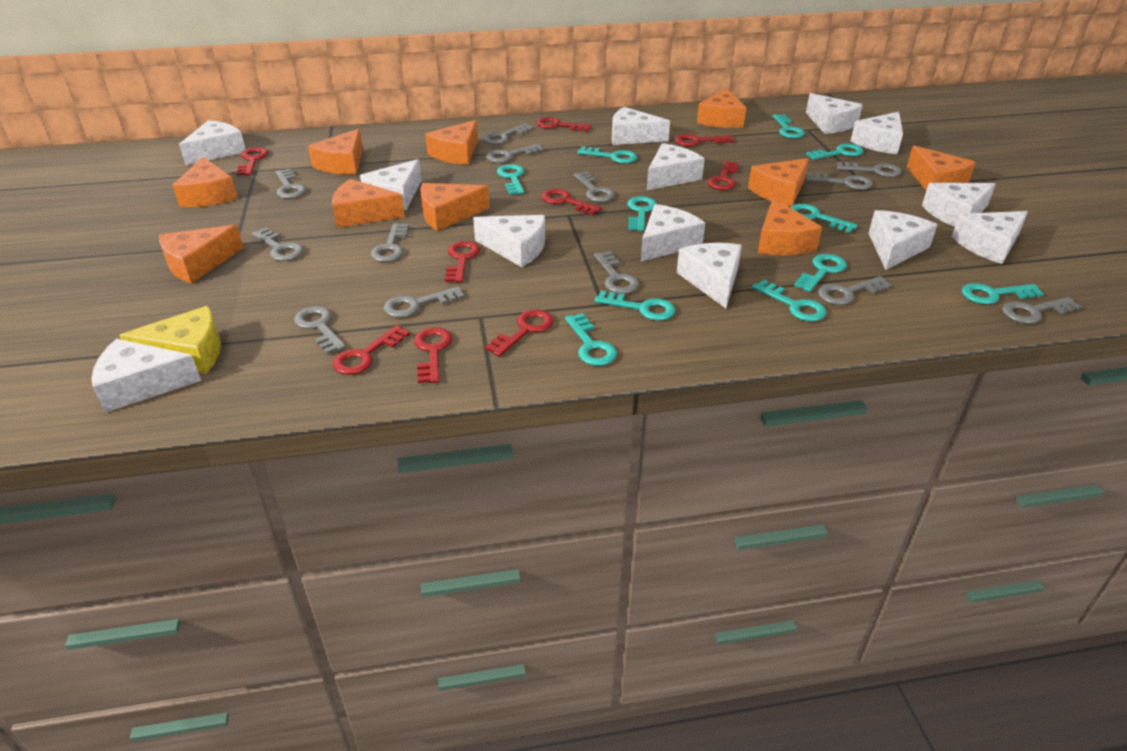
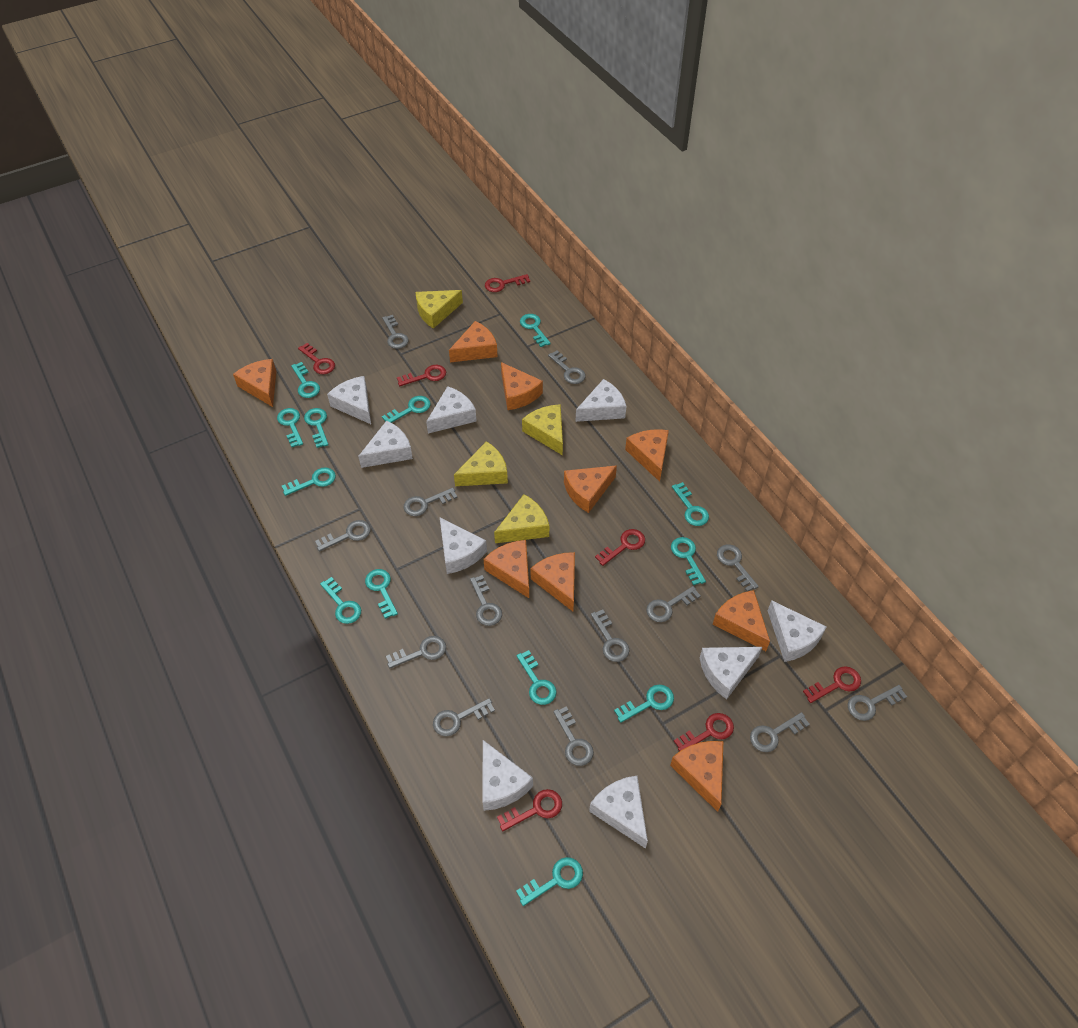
orange cheese: 10 -> 9
red key: 9 -> 7
turquoise key: 11 -> 13
white cheese: 13 -> 9
yellow cheese: 1 -> 4

